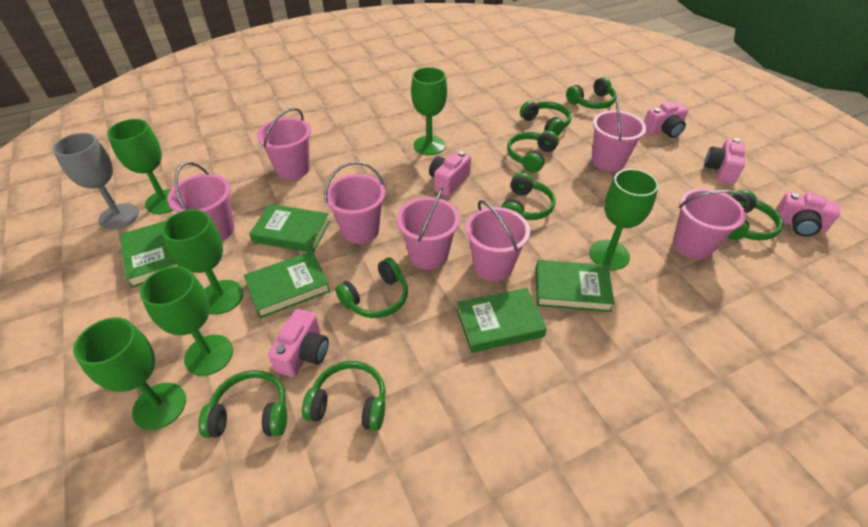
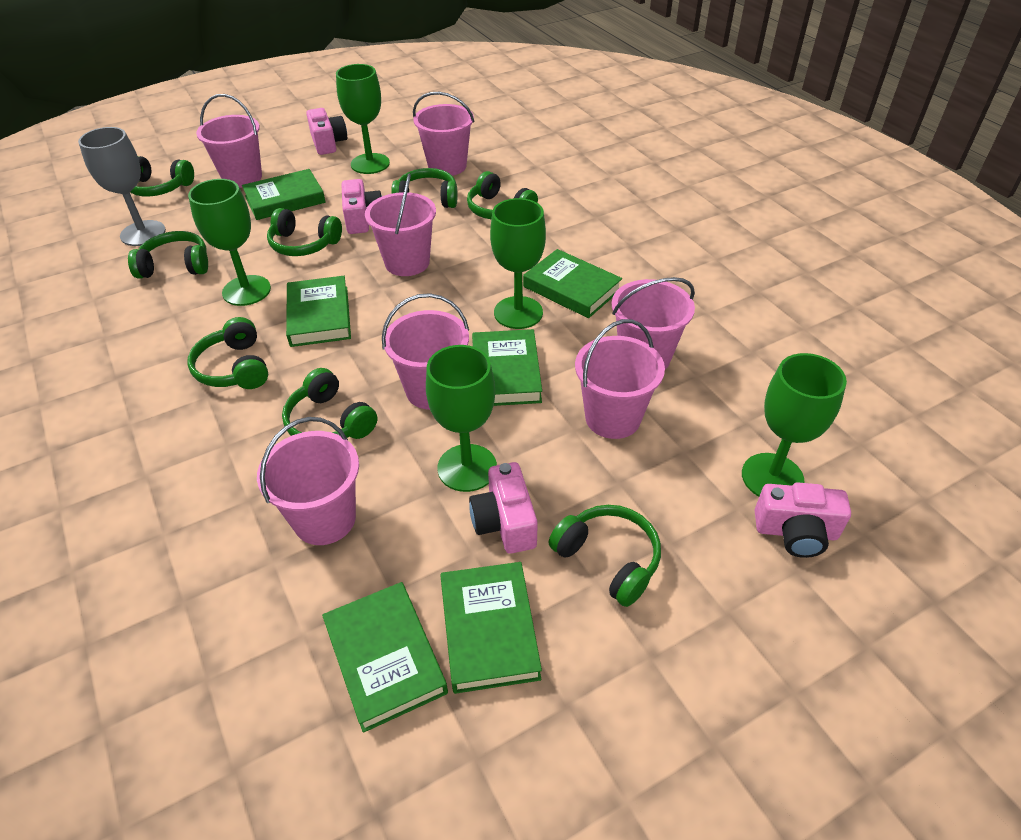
green book: 5 -> 6
green goblet: 6 -> 5
pink camera: 5 -> 4

